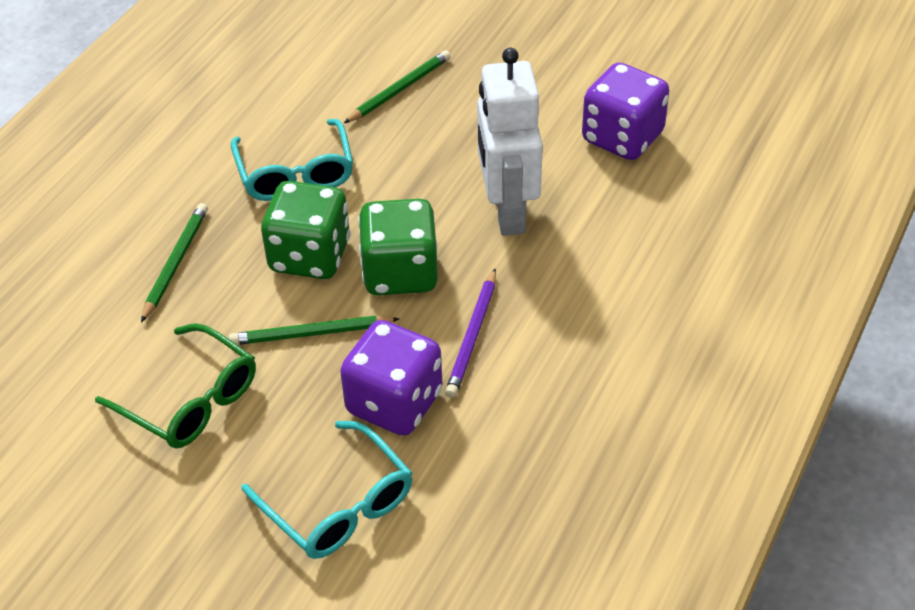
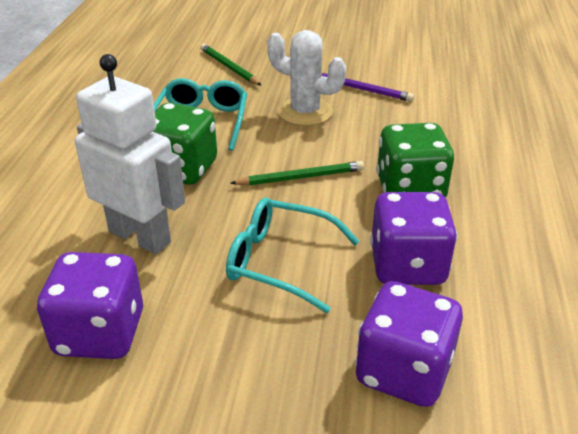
green glasses: 1 -> 0
green pencil: 3 -> 2
purple dice: 2 -> 3
white cactus: 0 -> 1

